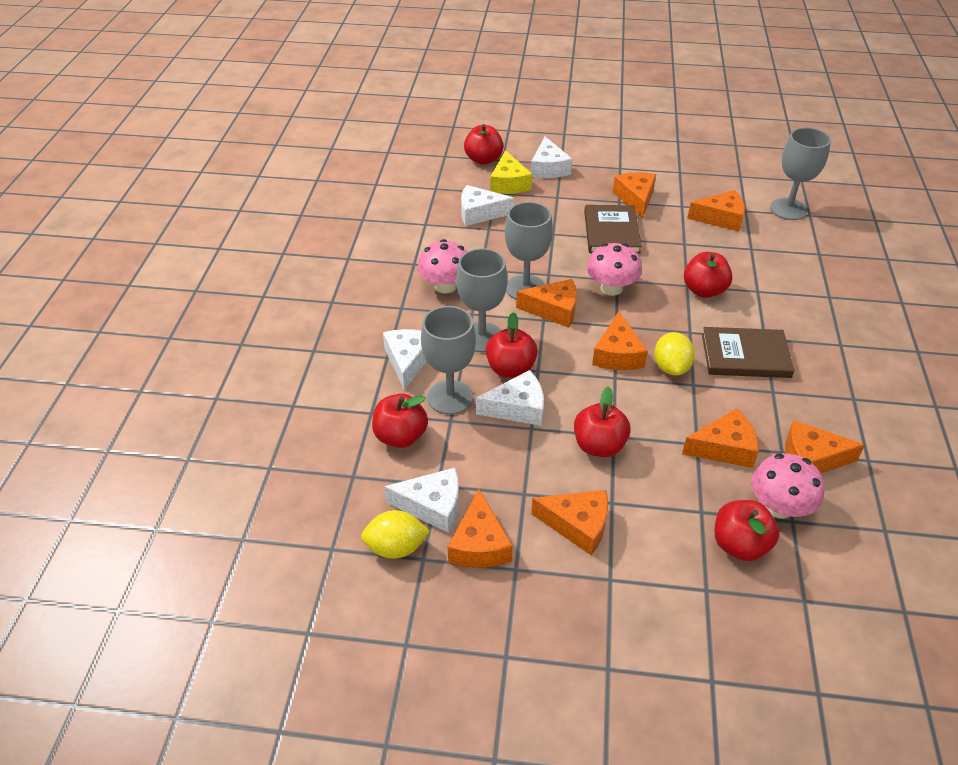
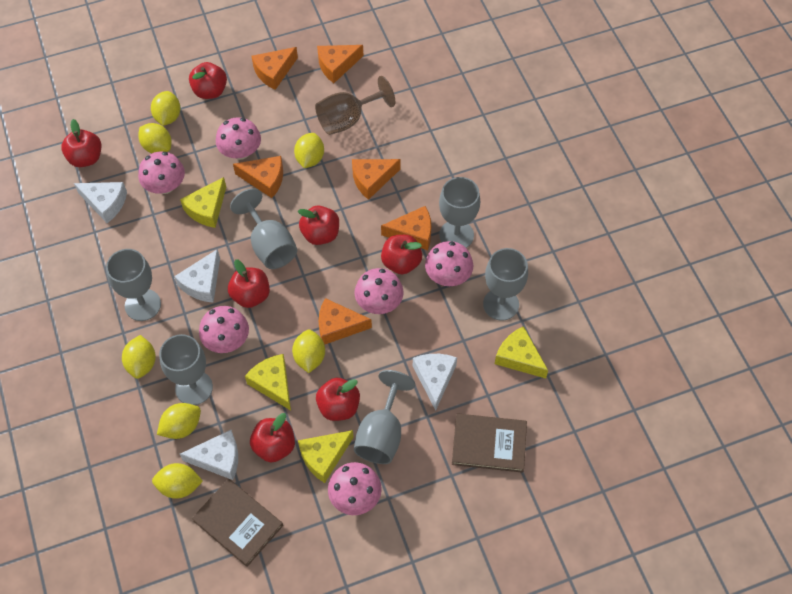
brown goblet: 0 -> 1
grey goblet: 4 -> 6
orange cheese: 8 -> 6
pink mushroom: 3 -> 6
red apple: 6 -> 7
white cheese: 5 -> 4
yellow cheese: 1 -> 4
yellow lemon: 2 -> 7

